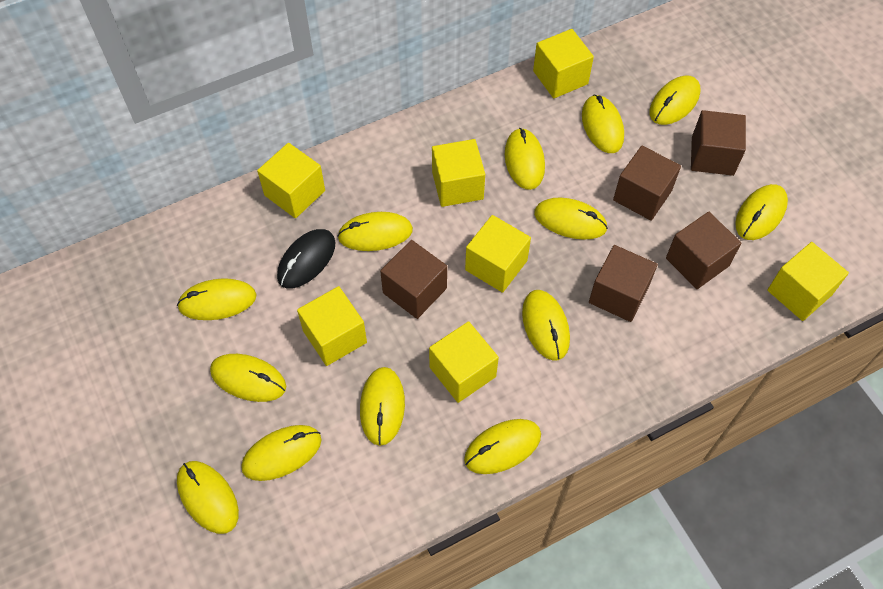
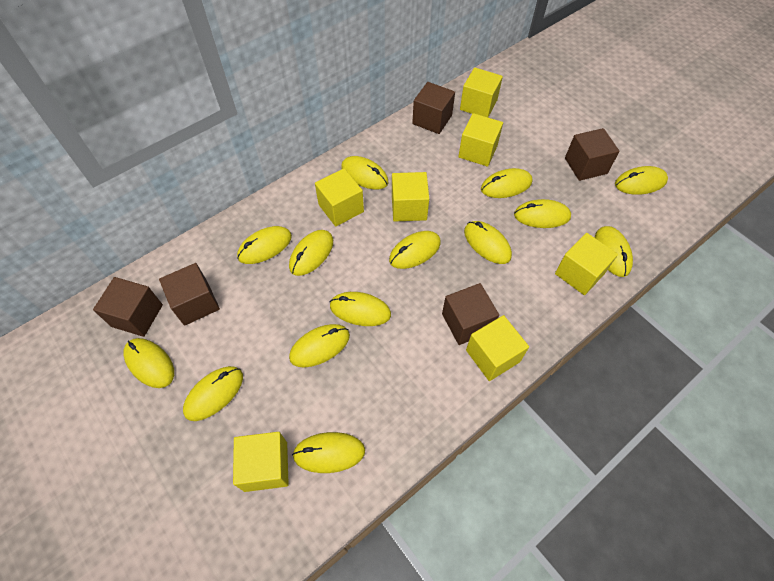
black mouse: 1 -> 0
yellow mouse: 13 -> 14

